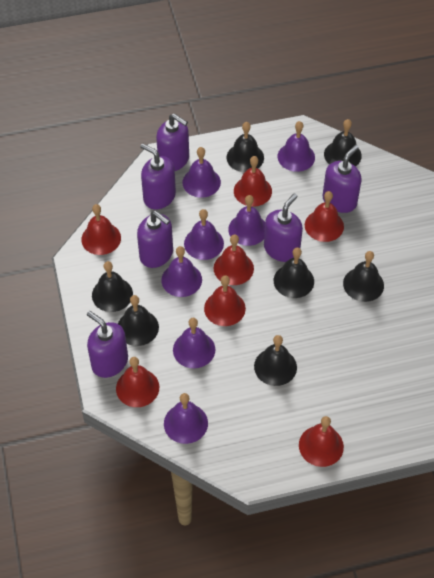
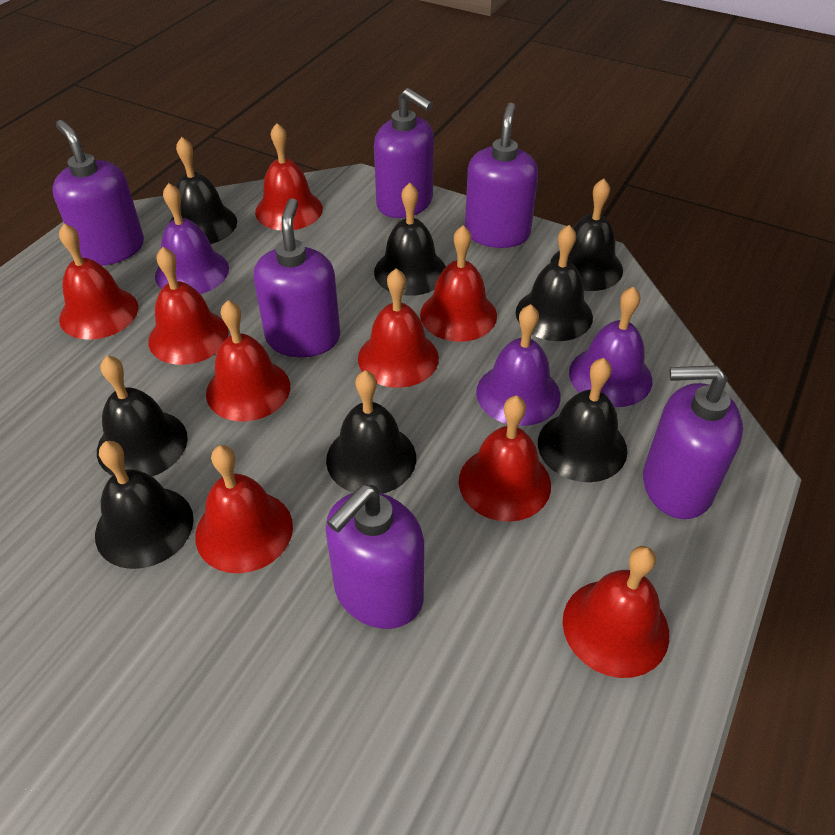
black bell: 7 -> 8
purple bell: 7 -> 3
red bell: 7 -> 9

